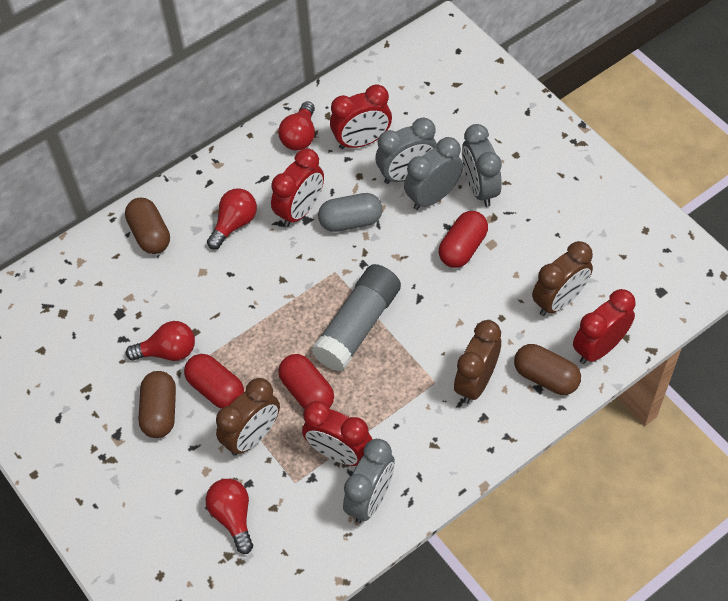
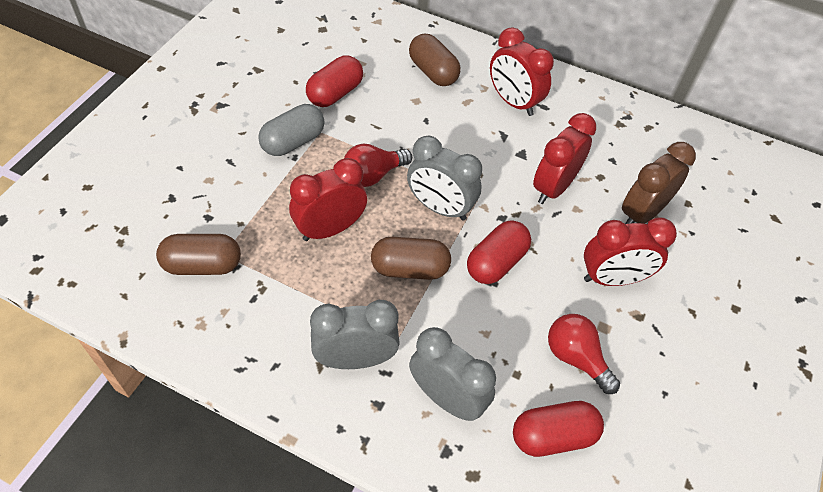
brown clock: 3 -> 1
grey clock: 4 -> 3
grey glue stick: 1 -> 0
red light bulb: 4 -> 2

